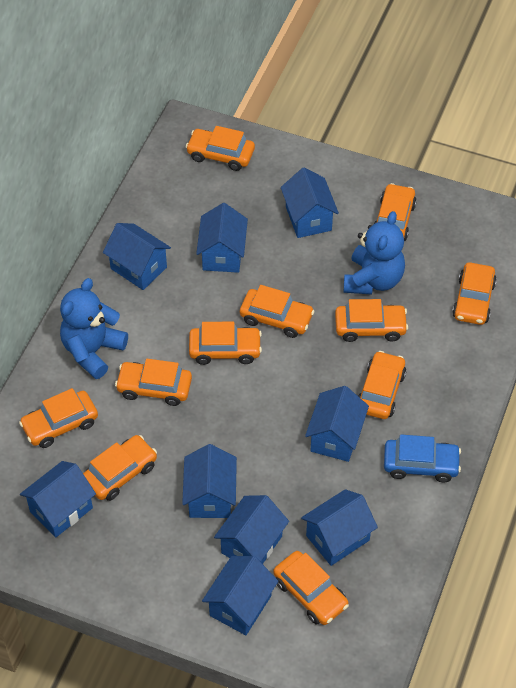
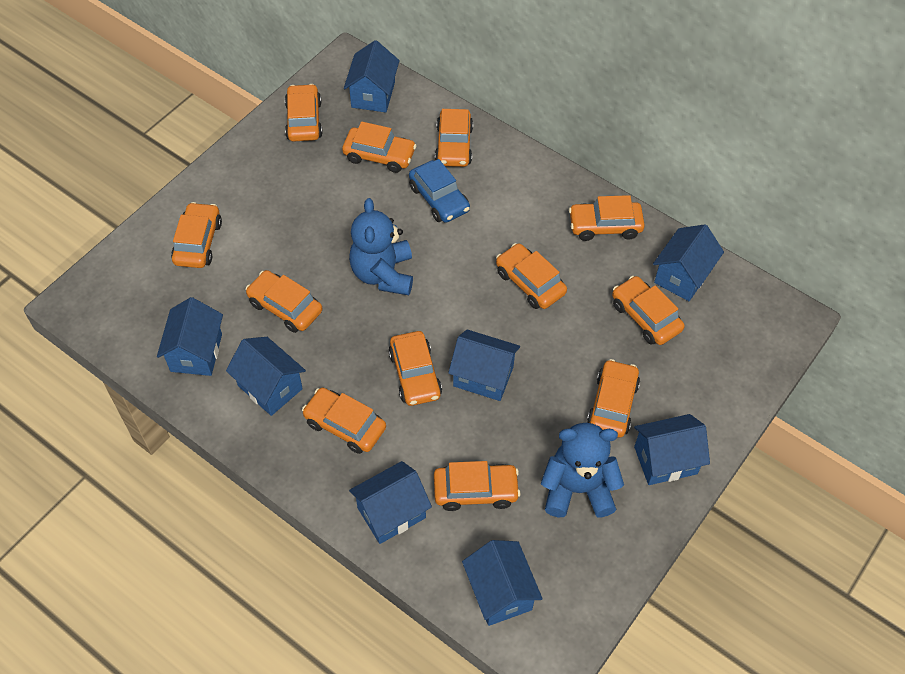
blue house: 9 -> 8
orange car: 11 -> 12

